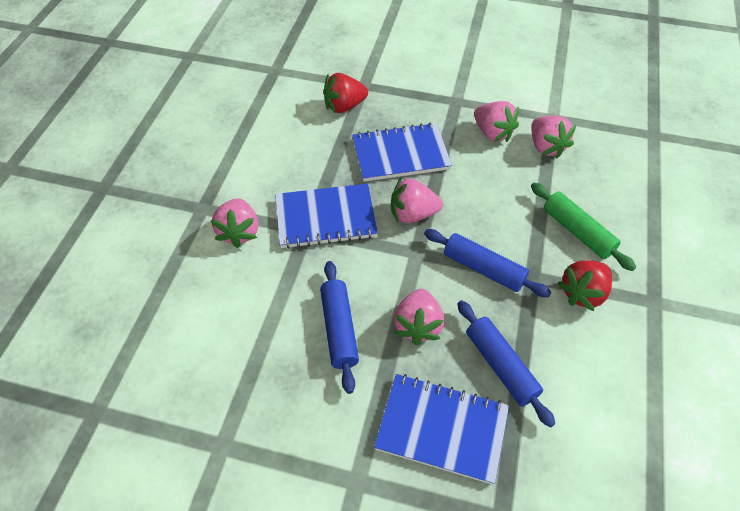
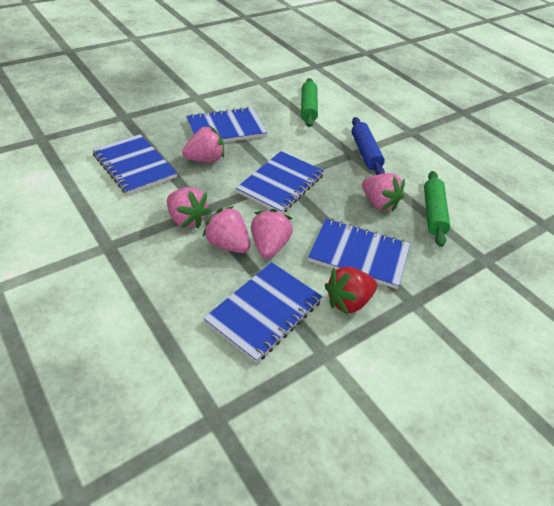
blue notebook: 3 -> 5
blue rolling pin: 3 -> 1
green rolling pin: 1 -> 2
red strawberry: 2 -> 1

